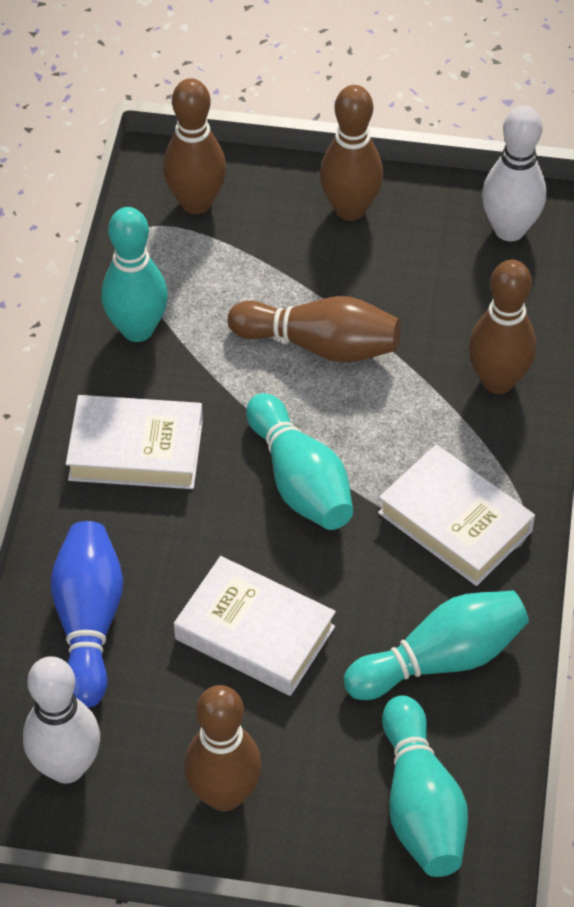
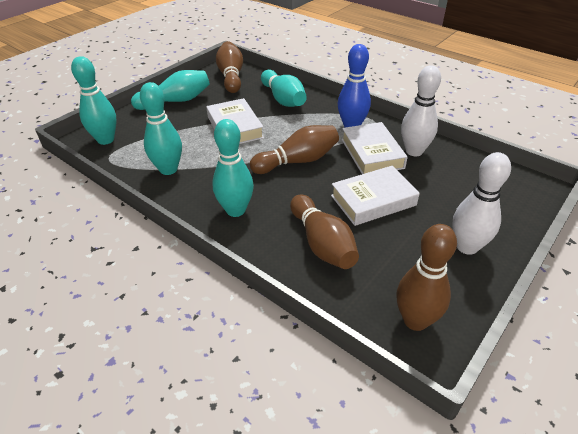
brown bowling pin: 5 -> 4
turquoise bowling pin: 4 -> 5

